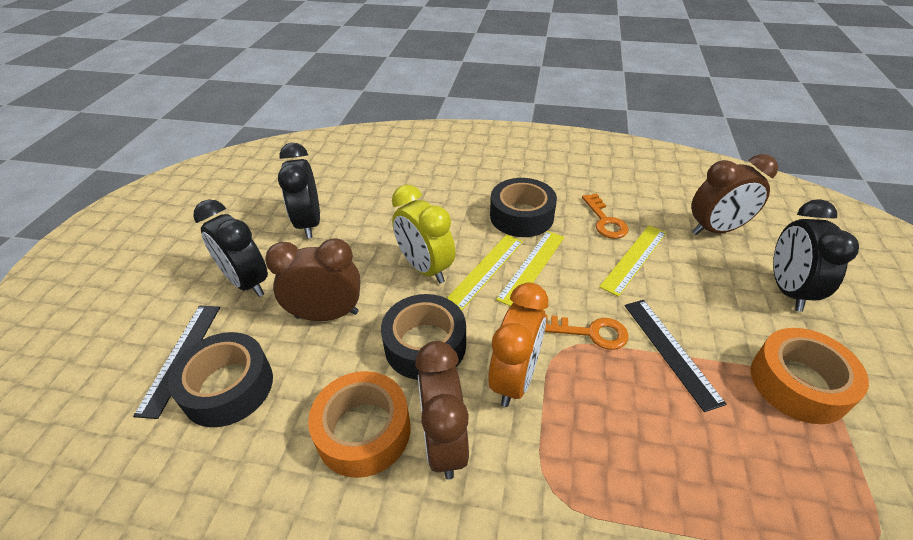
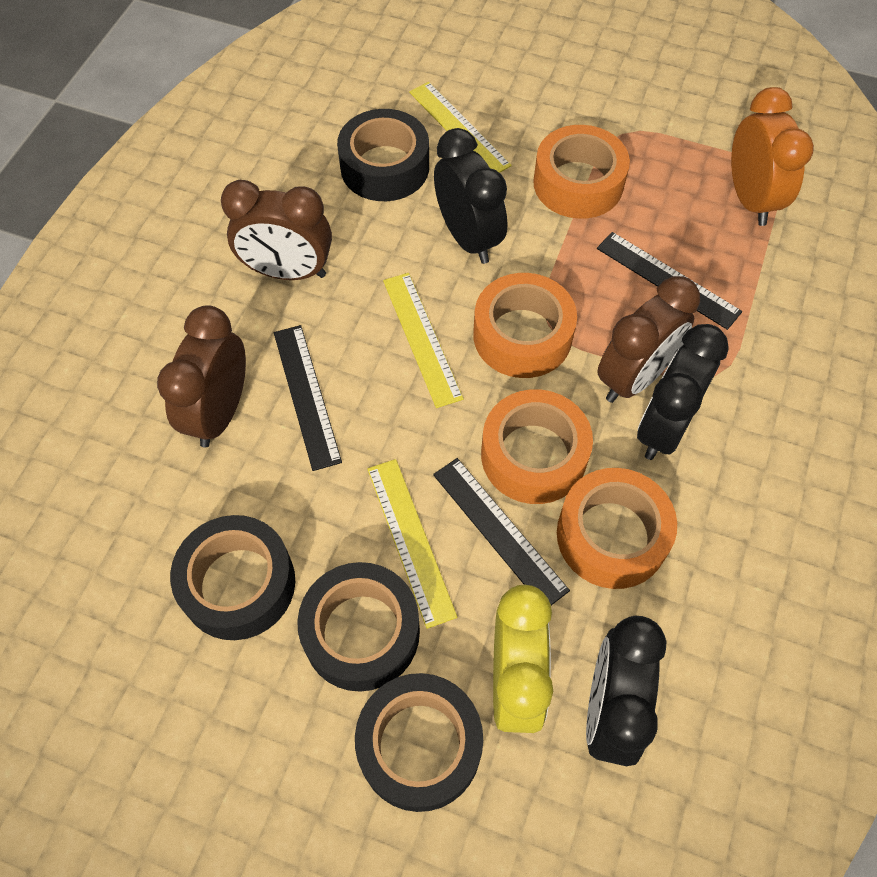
black ruler: 2 -> 3
black tape: 3 -> 4
orange key: 2 -> 0
orange tape: 2 -> 4

